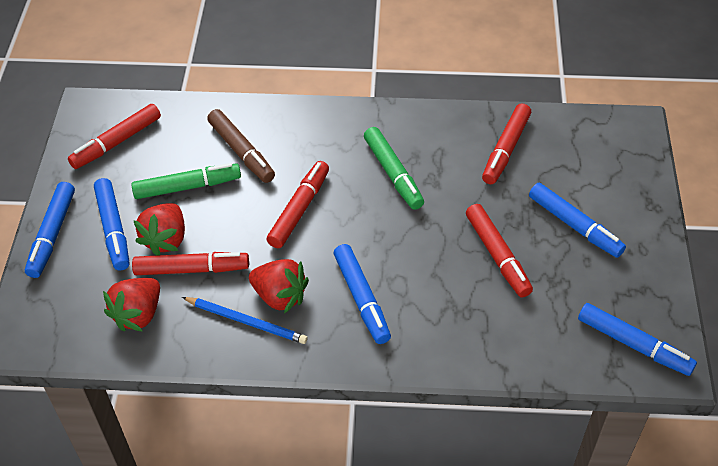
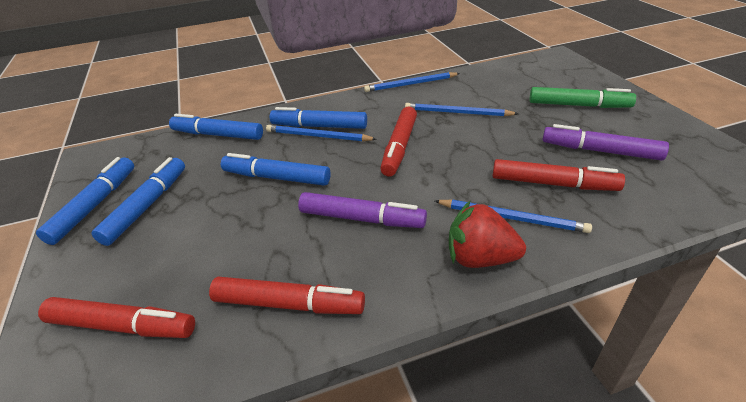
blue pencil: 1 -> 4
brown marker: 1 -> 0
green marker: 2 -> 1
purple marker: 0 -> 2
red marker: 5 -> 4
red strawberry: 3 -> 1

